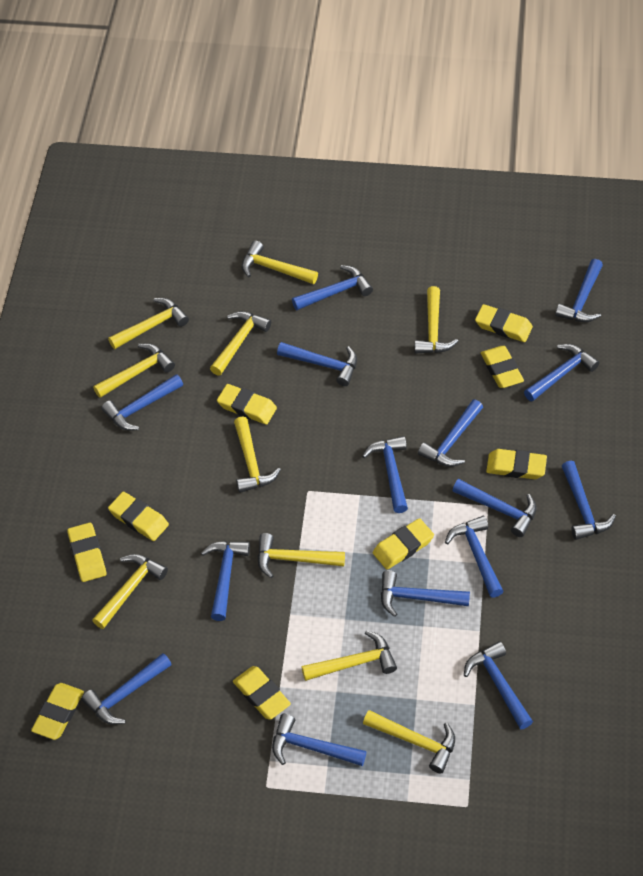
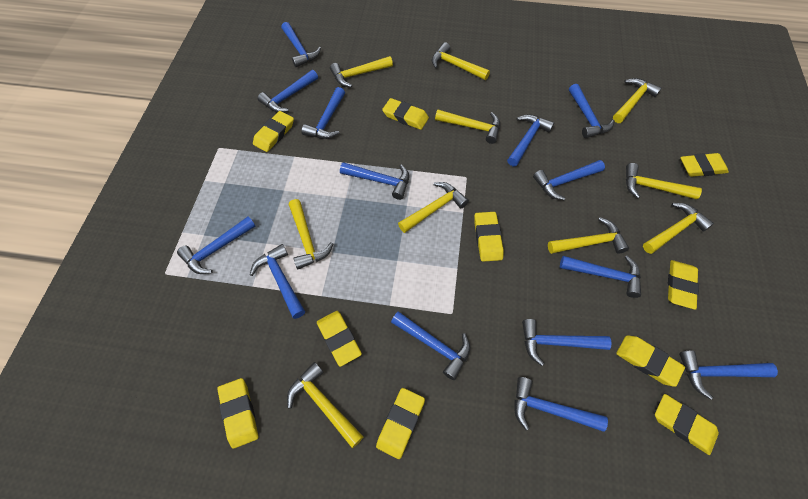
blue hammer: 15 -> 14
yellow eraser: 9 -> 10

